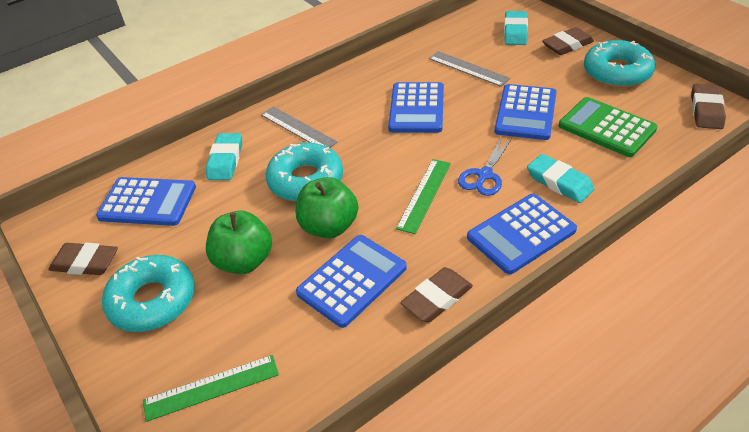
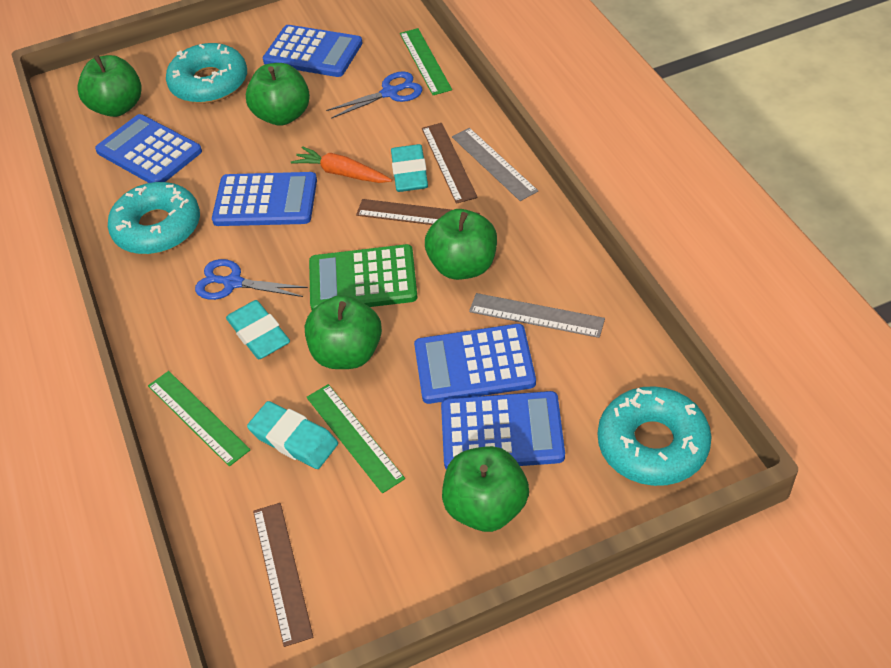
blue scissors: 1 -> 2
brown eraser: 4 -> 0
brown ruler: 0 -> 3
green apple: 2 -> 5
green ruler: 2 -> 3
orange carrot: 0 -> 1

